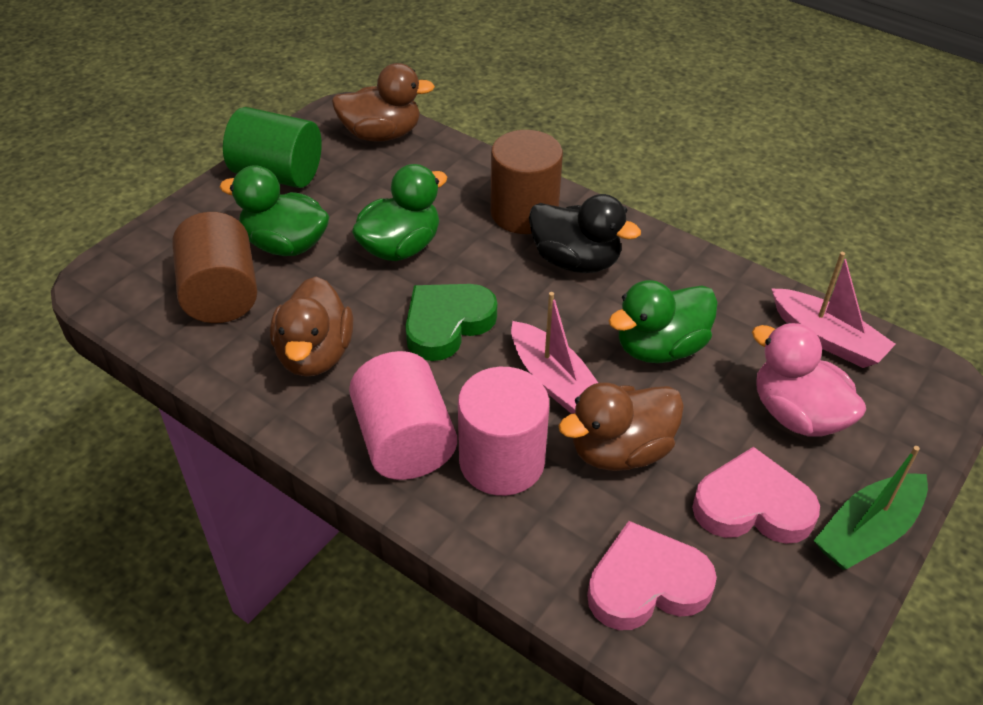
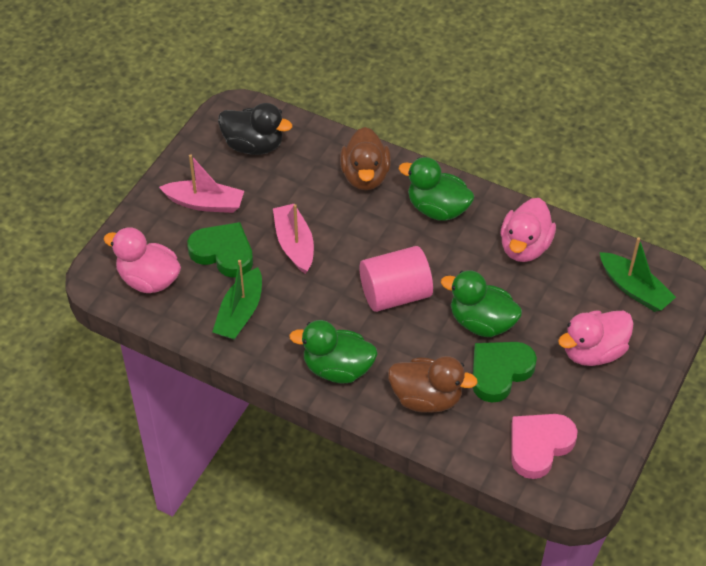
brown cylinder: 2 -> 0
brown duck: 3 -> 2
green boat: 1 -> 2
green cylinder: 1 -> 0
green heart: 1 -> 2
pink cylinder: 2 -> 1
pink duck: 1 -> 3
pink heart: 2 -> 1

